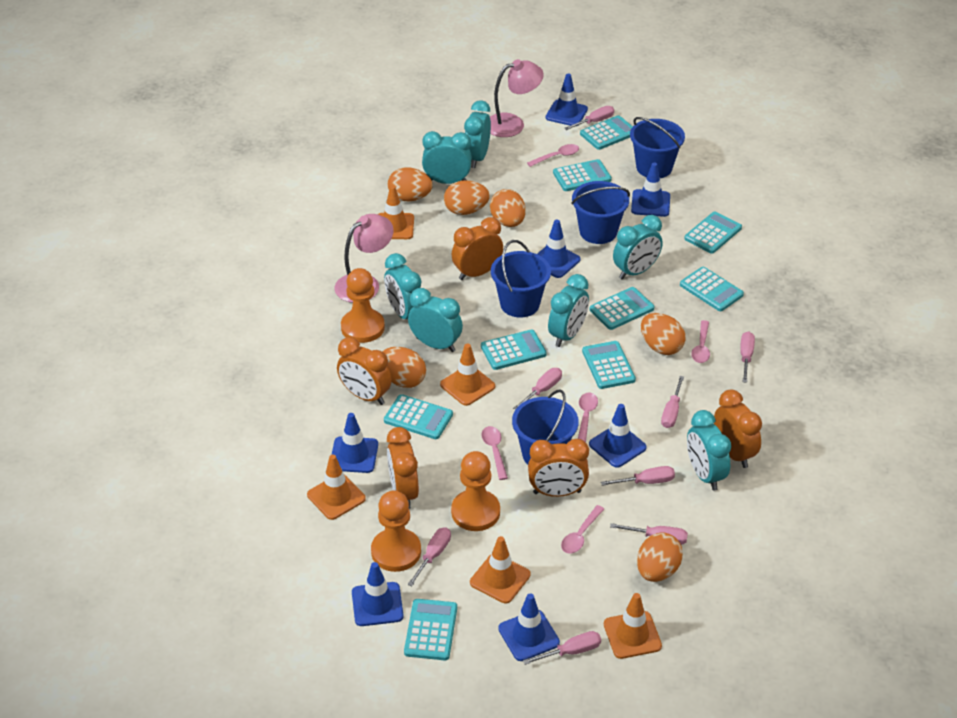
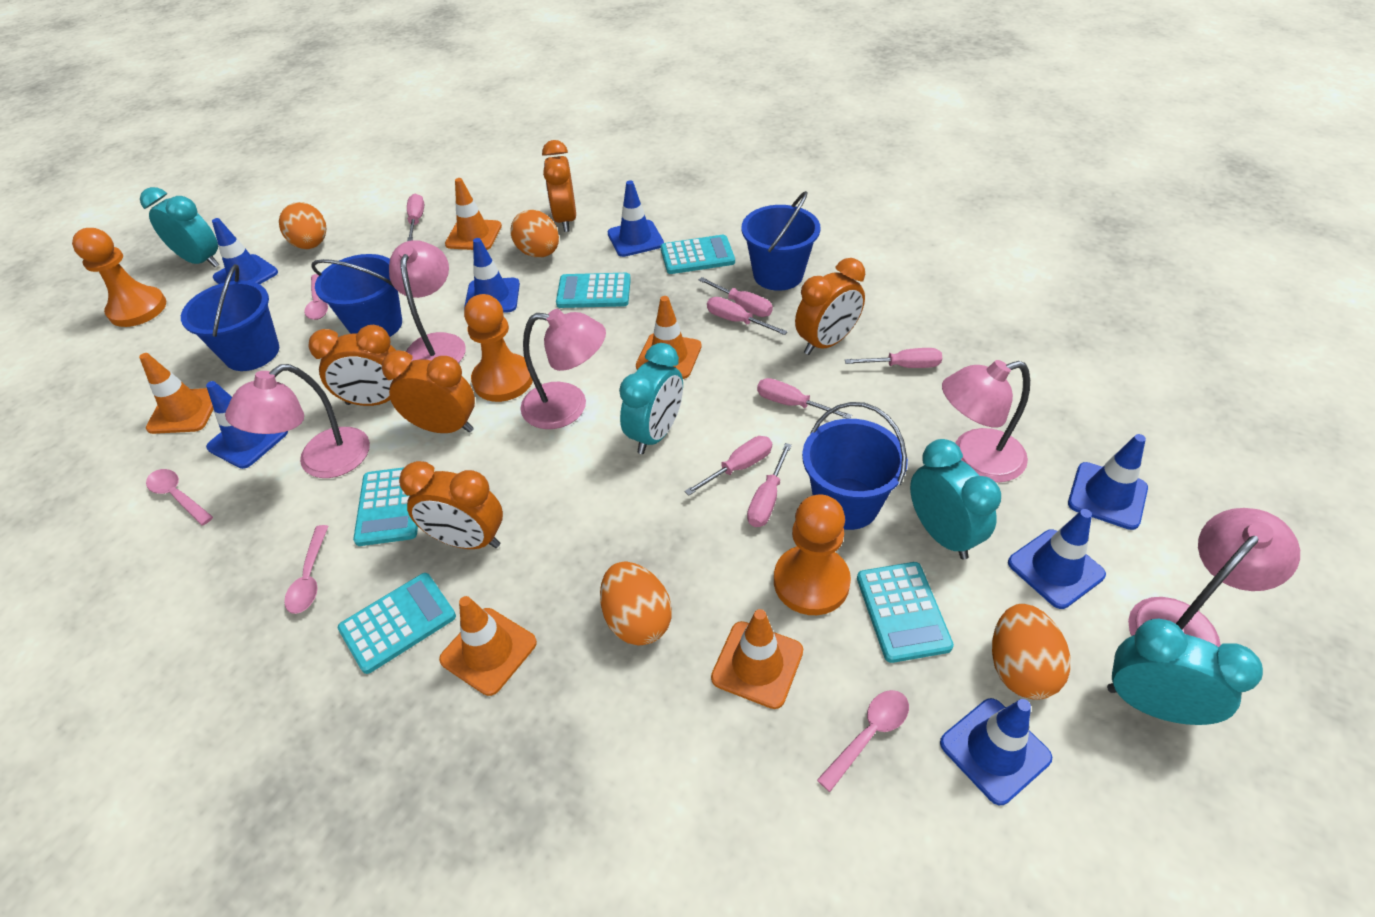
orange egg: 6 -> 4
pink lamp: 2 -> 5
pink screwdriver: 8 -> 7
pink spoon: 5 -> 4
turquoise calculator: 9 -> 5
turquoise clock: 7 -> 4

